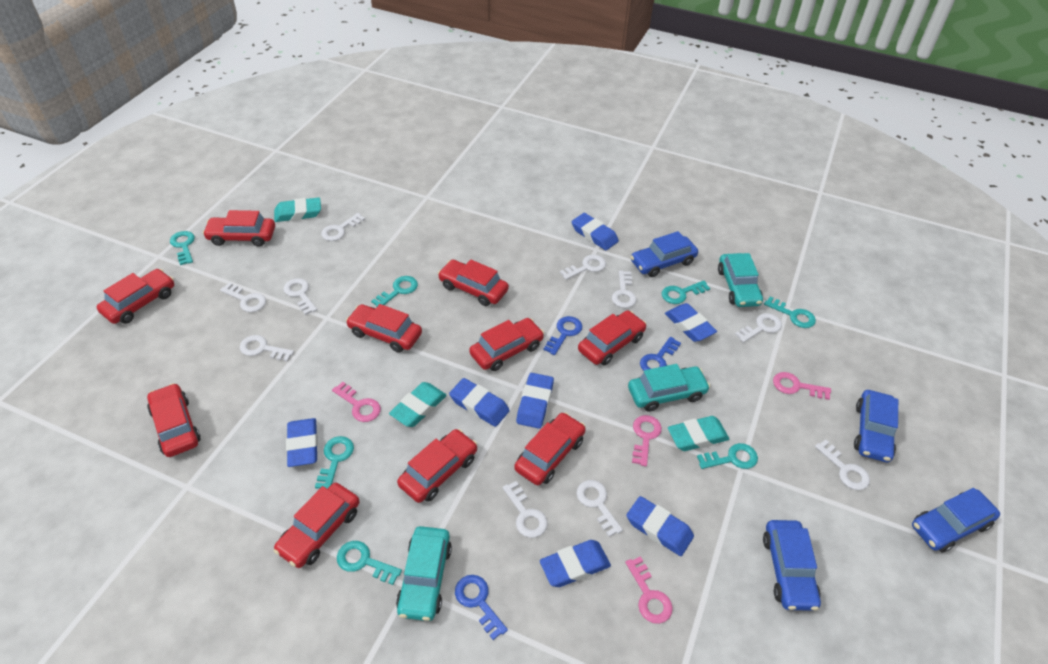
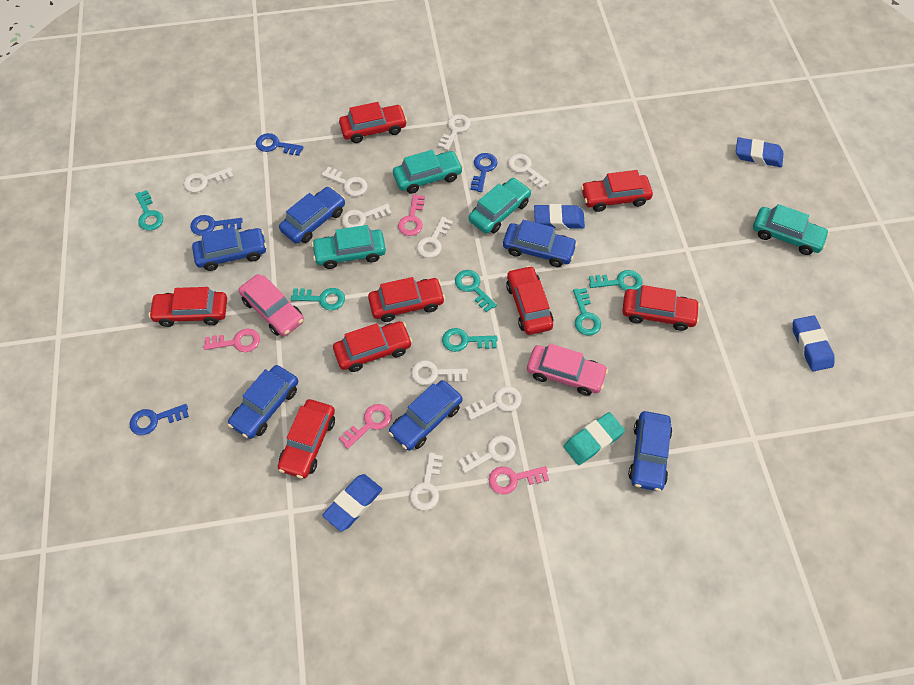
blue car: 4 -> 6
blue eraser: 7 -> 4
blue key: 3 -> 4
pink car: 0 -> 2
red car: 10 -> 8
turquoise car: 3 -> 4
turquoise eraser: 3 -> 1
turquoise key: 7 -> 6

